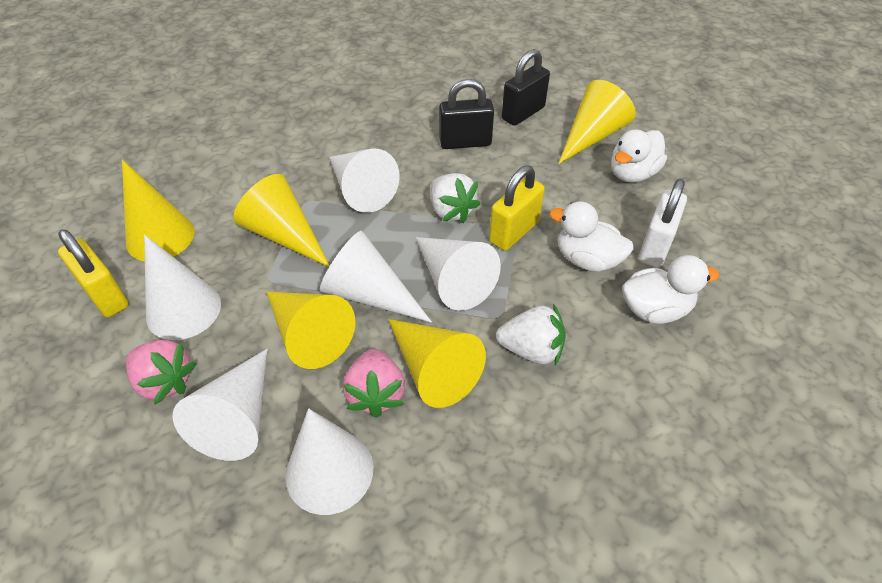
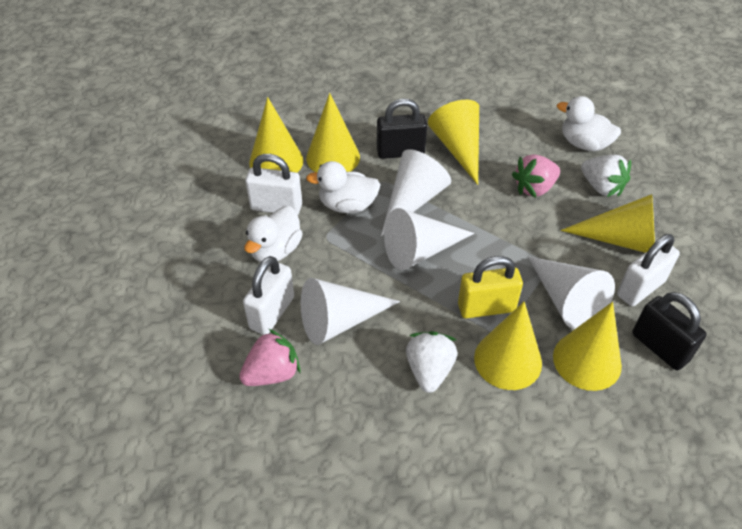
white cone: 6 -> 4
white padlock: 1 -> 3
yellow cone: 5 -> 6
yellow padlock: 2 -> 1

